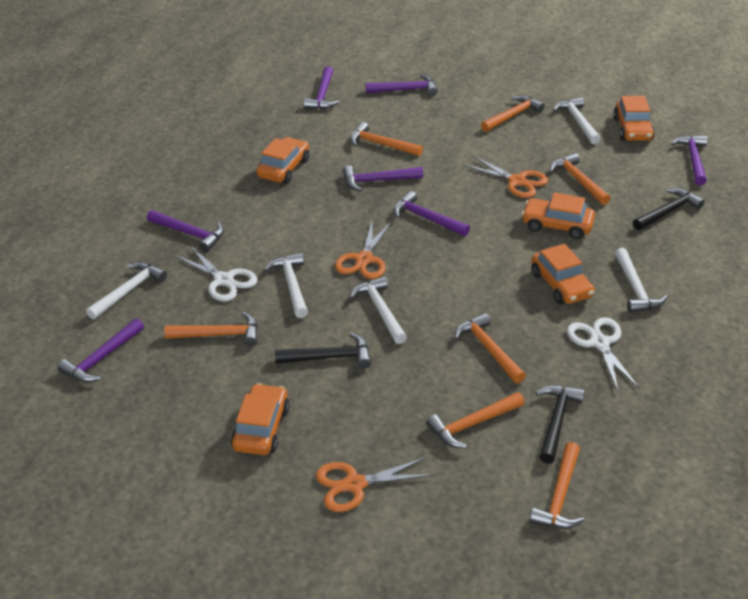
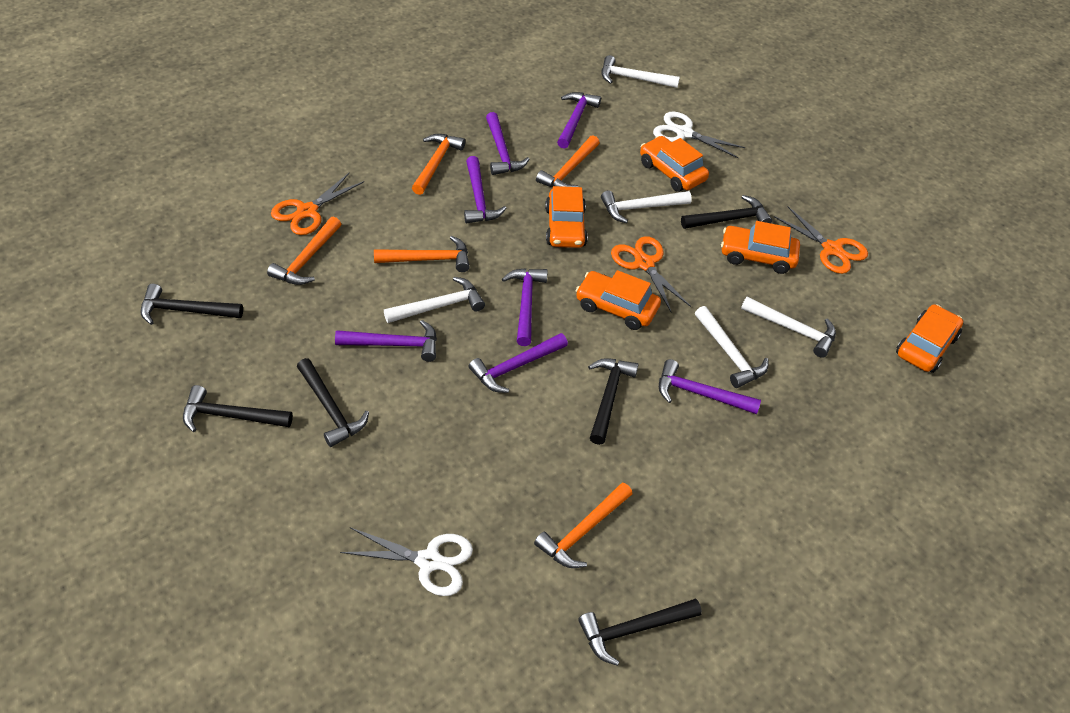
black hammer: 3 -> 6
orange hammer: 7 -> 5

